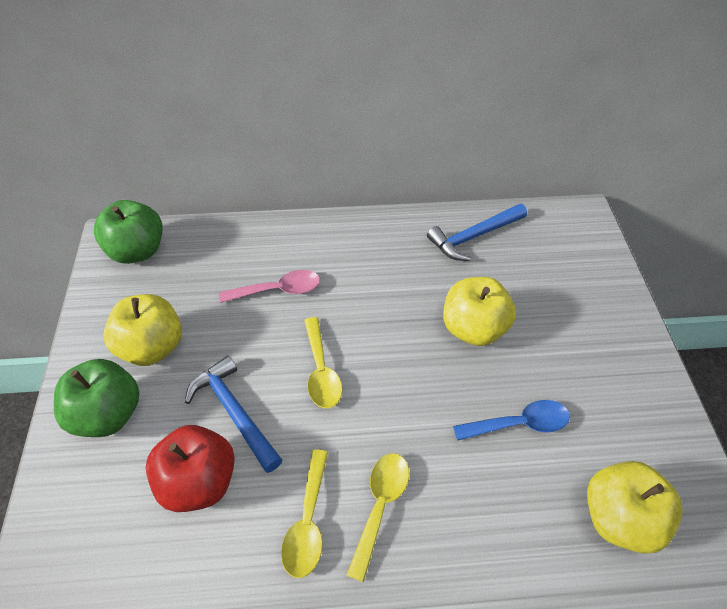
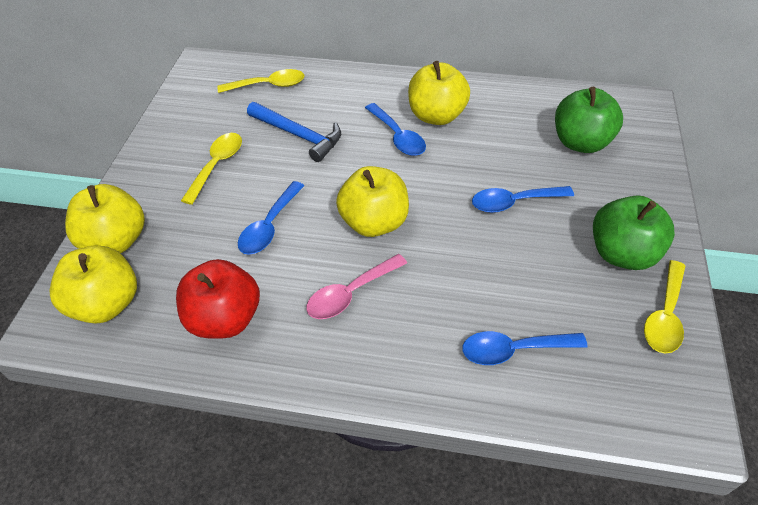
blue hammer: 2 -> 1
blue spoon: 1 -> 4
yellow apple: 3 -> 4

